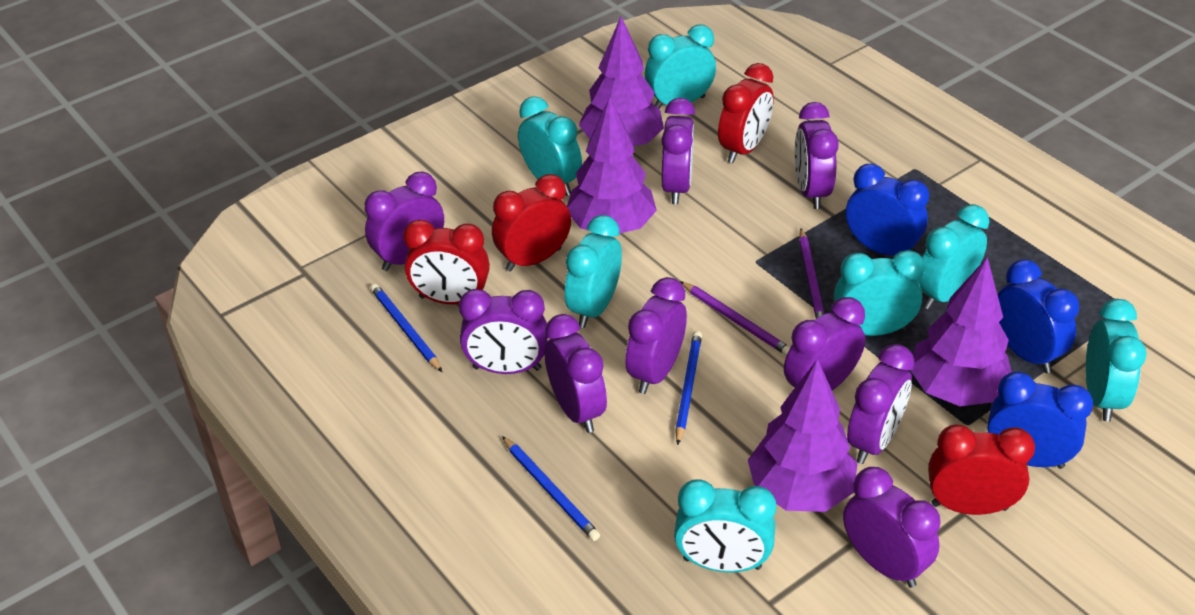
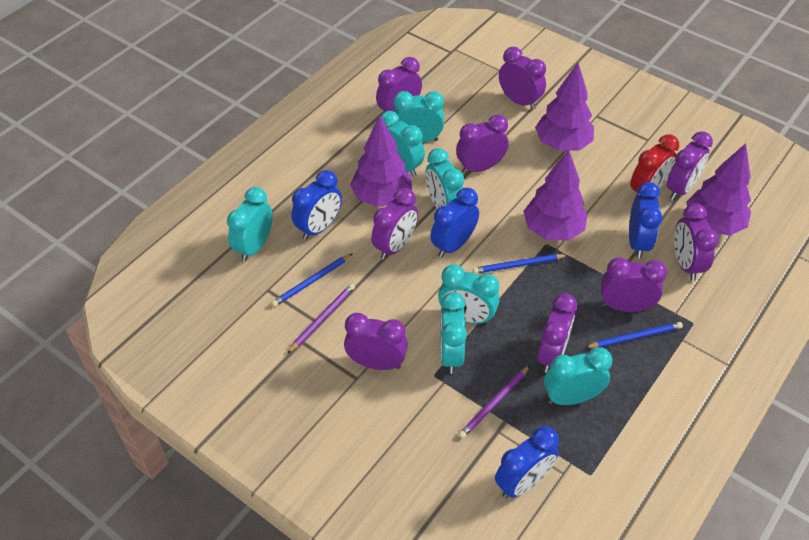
blue clock: 3 -> 4
red clock: 4 -> 1

